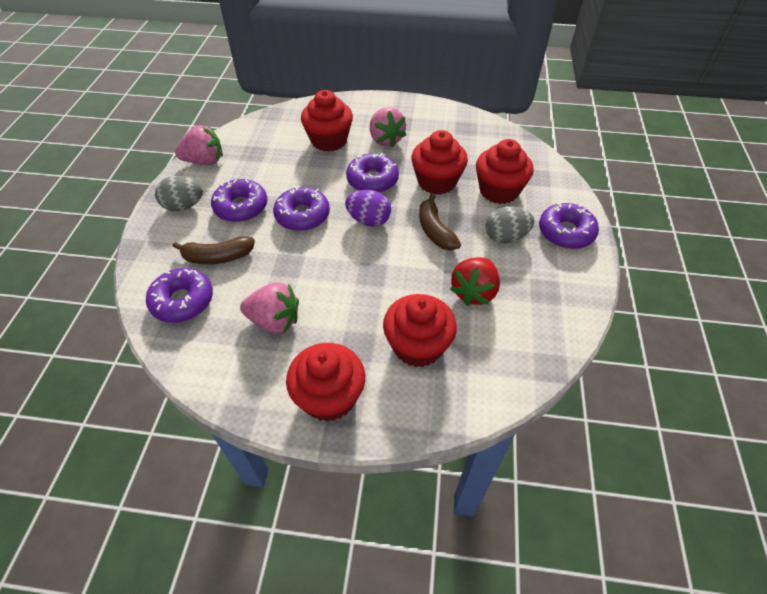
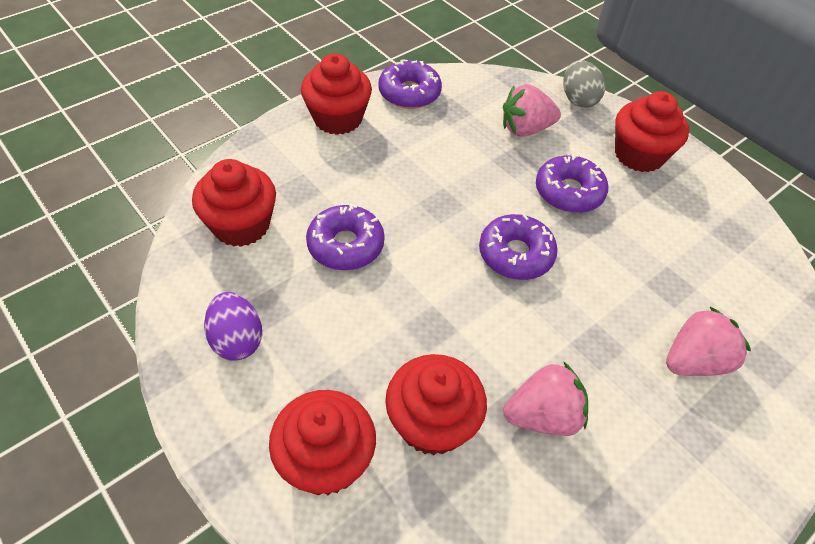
brown banana: 2 -> 0
grey egg: 2 -> 1
purple donut: 5 -> 4
red strawberry: 1 -> 0

